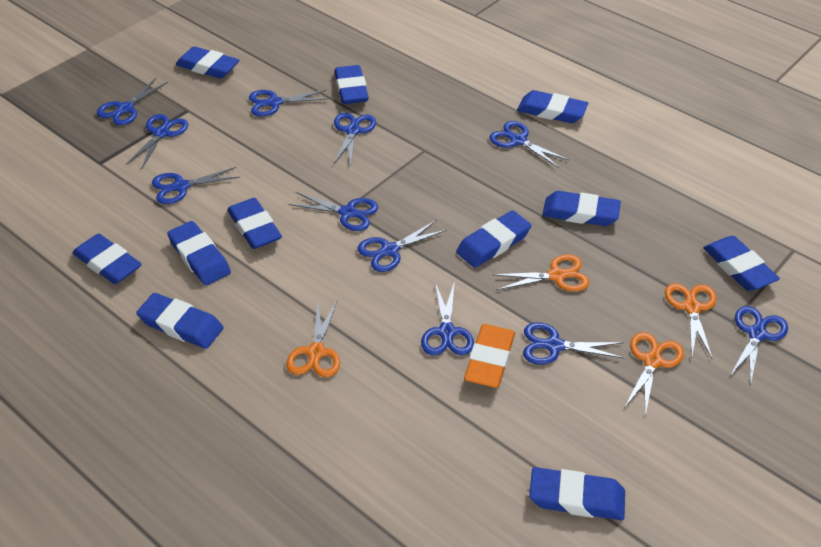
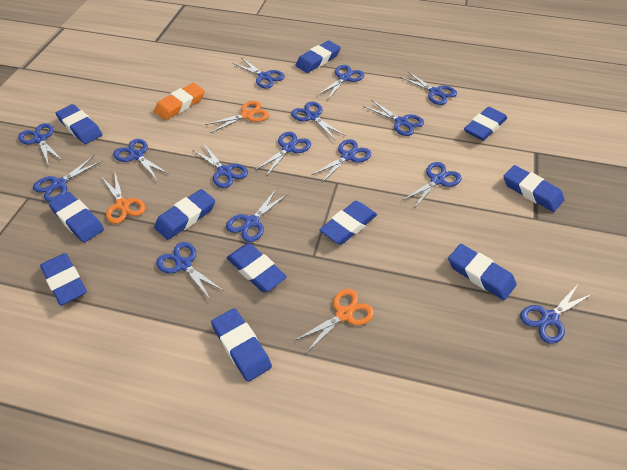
blue scissors: 11 -> 15
orange scissors: 4 -> 3

